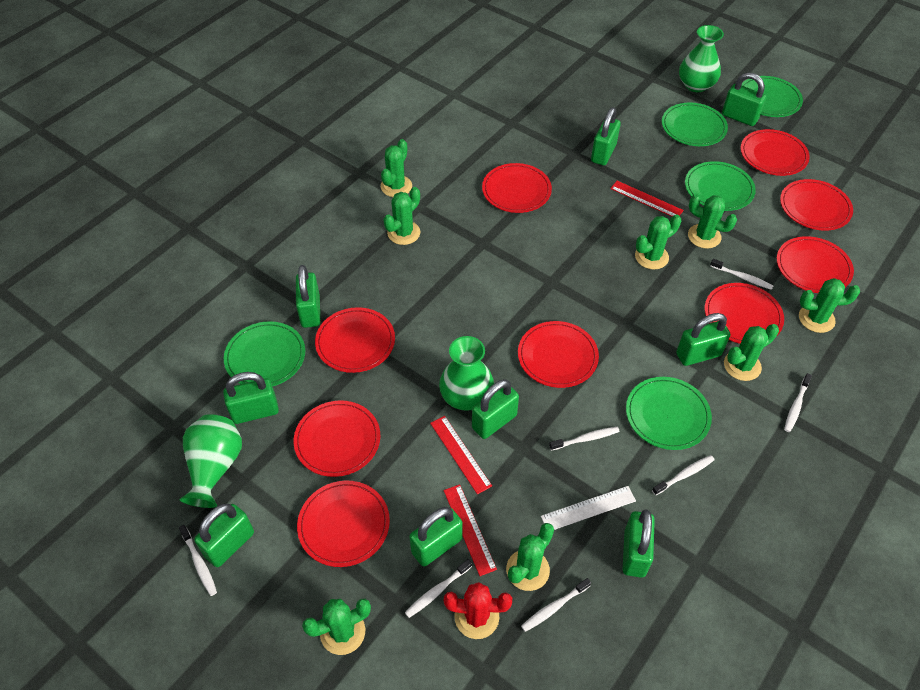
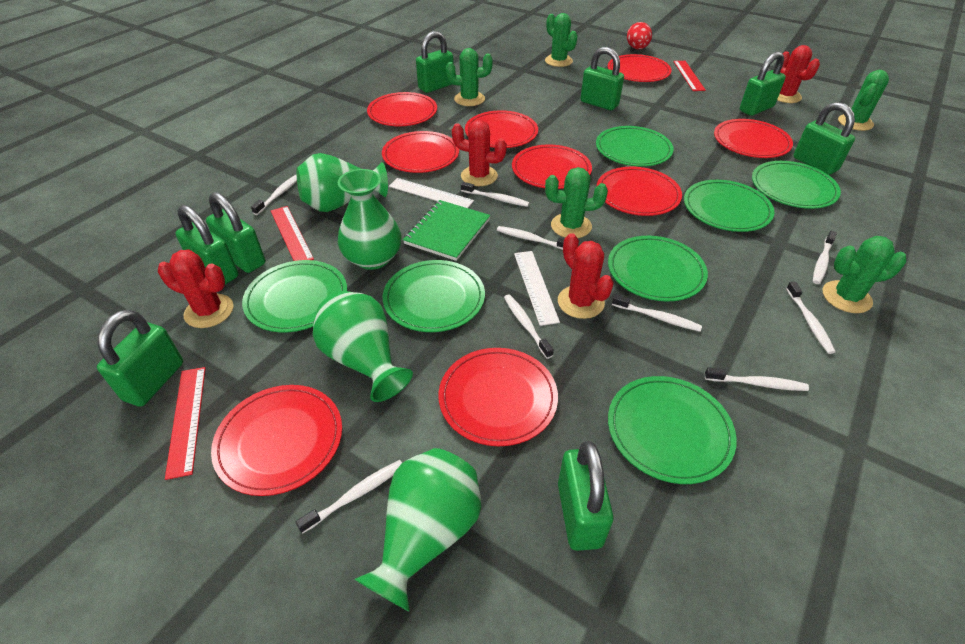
green cactus: 8 -> 5
green notebook: 0 -> 1
green padlock: 9 -> 8
green plate: 5 -> 7
green vase: 3 -> 4
red cactus: 1 -> 4
red egg: 0 -> 1
white ruler: 1 -> 2
white toothbrush: 7 -> 9

